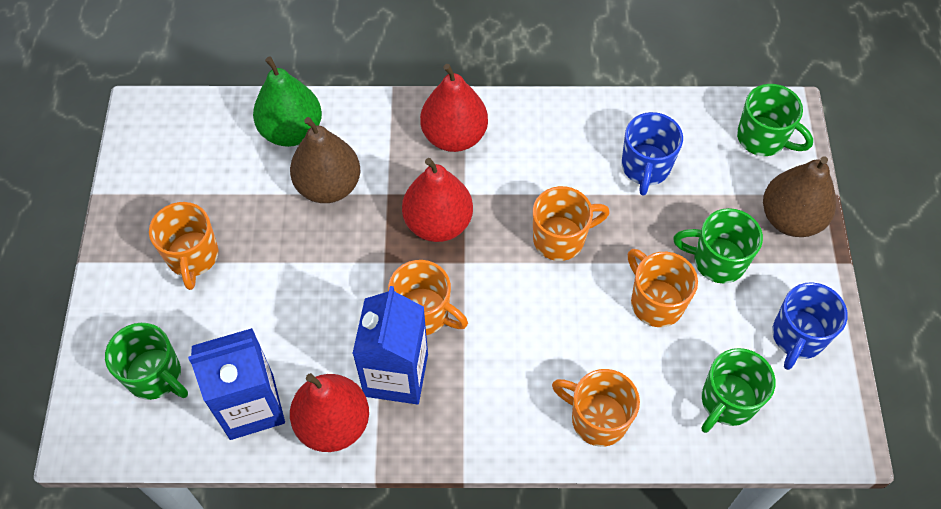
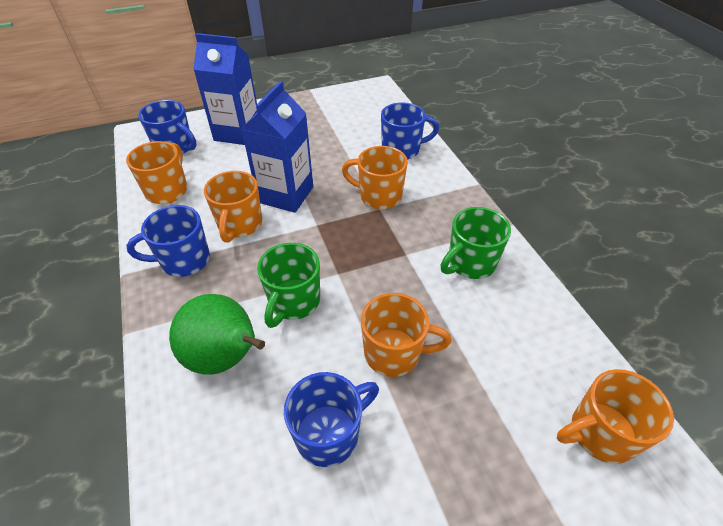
blue mug: 2 -> 4
brown pear: 2 -> 0
green mug: 4 -> 2
red pear: 3 -> 0

